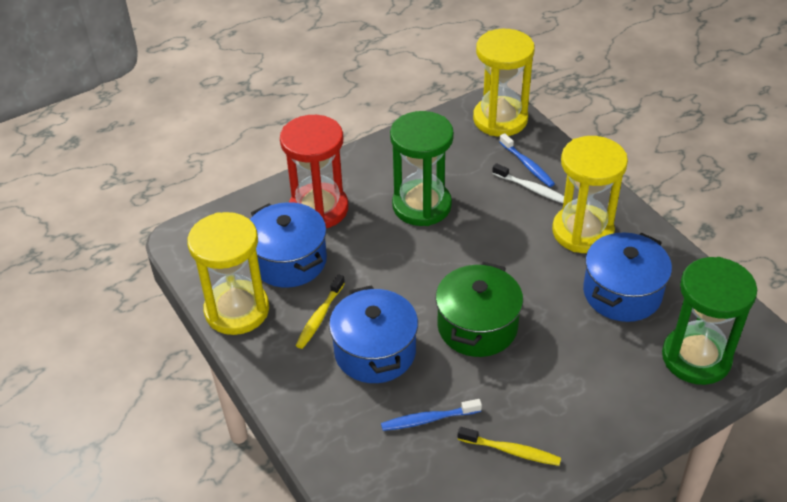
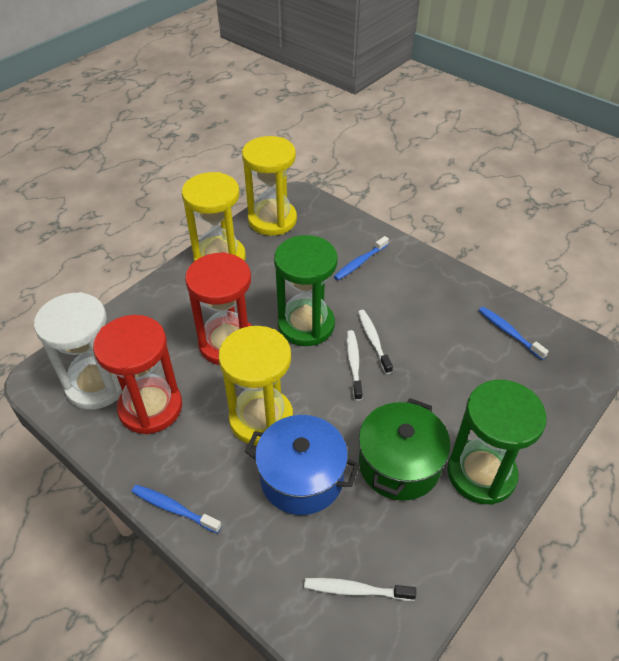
blue pot: 3 -> 1
blue toothbrush: 2 -> 3
red hourglass: 1 -> 2
white hourglass: 0 -> 1
white toothbrush: 1 -> 3
yellow toothbrush: 2 -> 0

